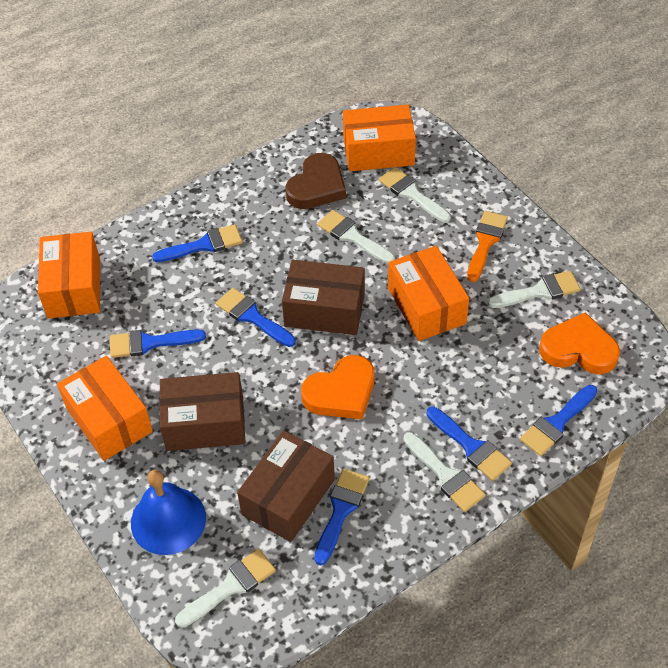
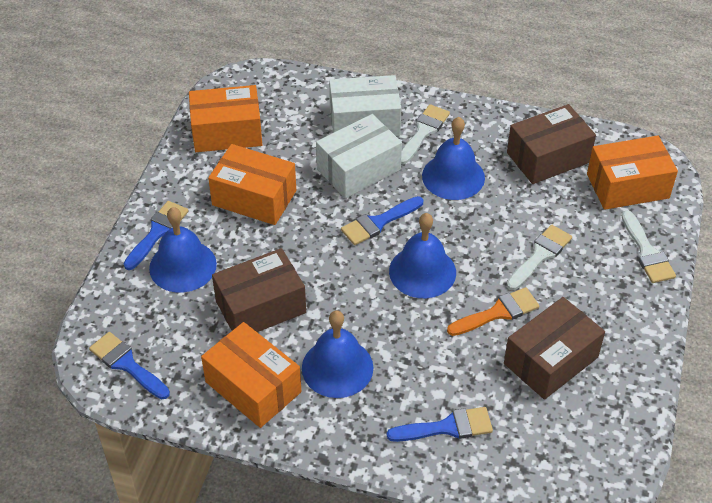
blue bell: 1 -> 4
blue brush: 6 -> 4
brown heart: 1 -> 0
orange heart: 2 -> 0
white box: 0 -> 2
white brush: 5 -> 3

